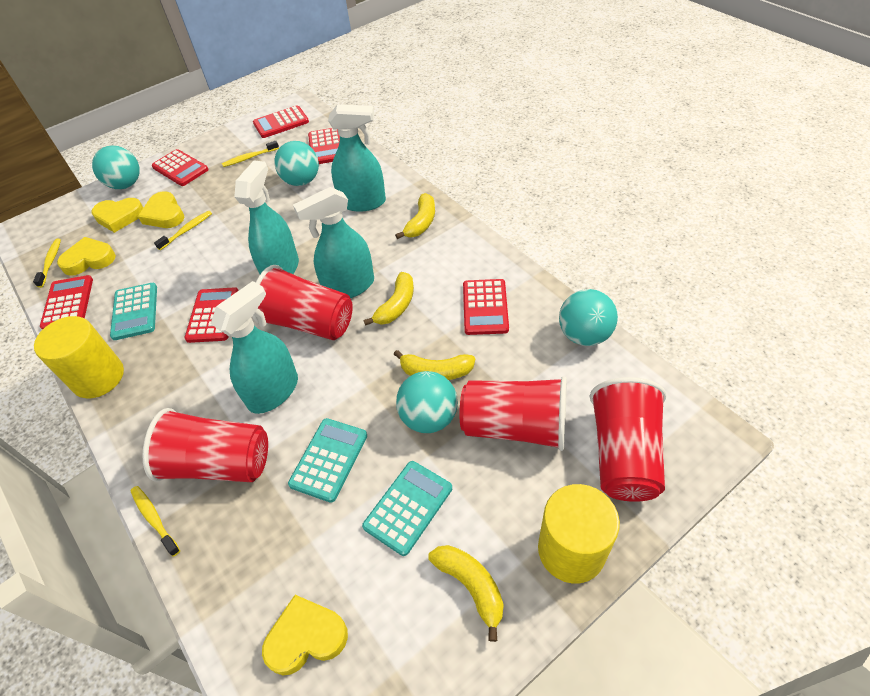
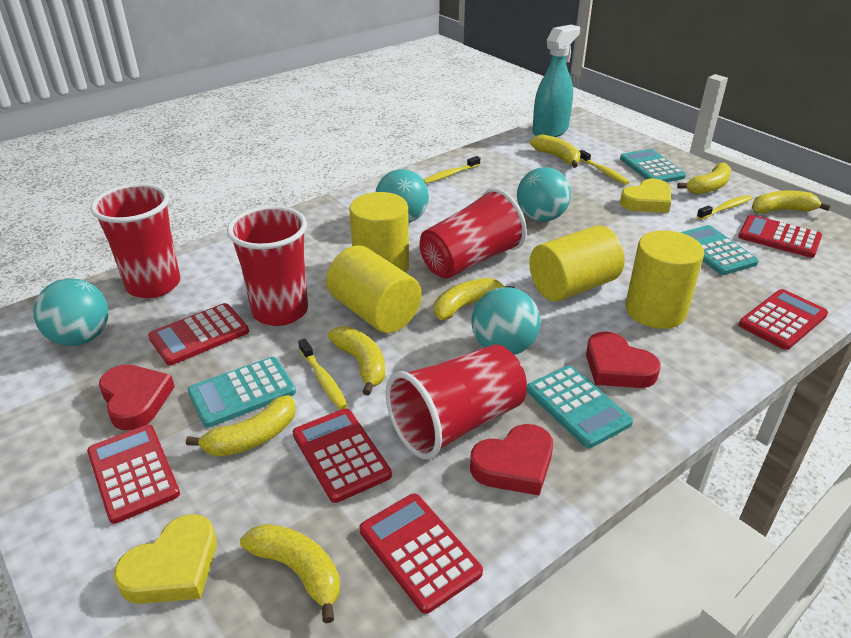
red heart: 0 -> 3
turquoise calculator: 3 -> 4
turquoise spray bottle: 4 -> 1
yellow banana: 4 -> 7
yellow cylinder: 2 -> 4
yellow heart: 4 -> 2

